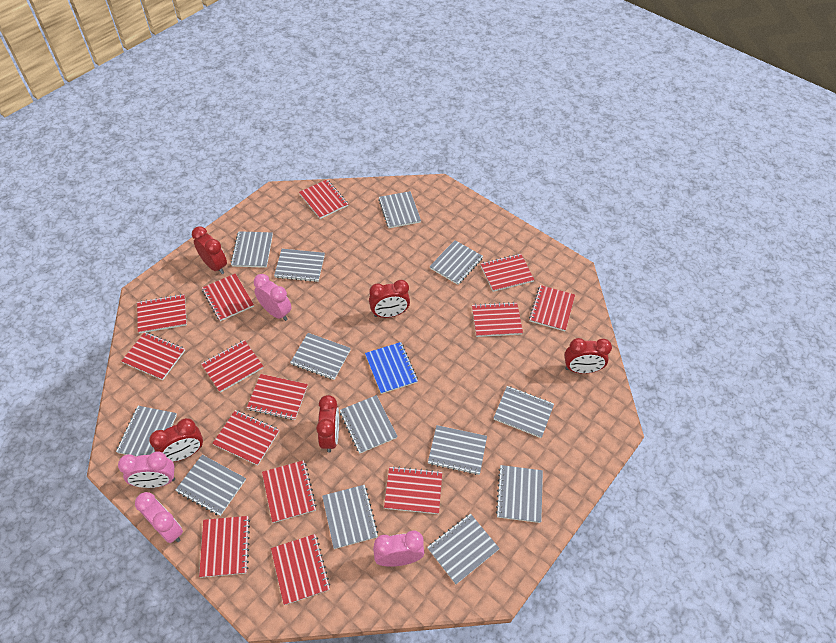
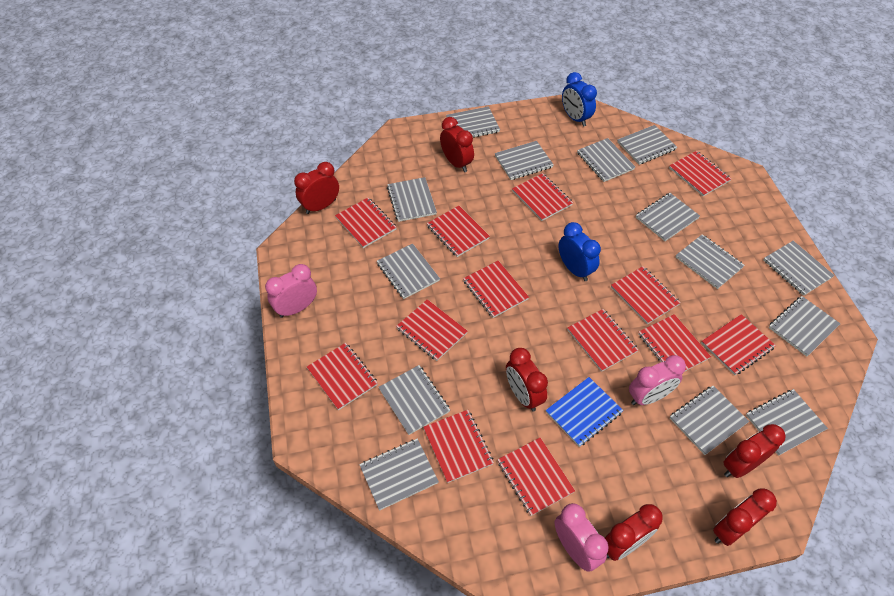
blue clock: 0 -> 2
grey notebook: 13 -> 14
pink clock: 4 -> 3
red clock: 5 -> 6
red notebook: 14 -> 13

